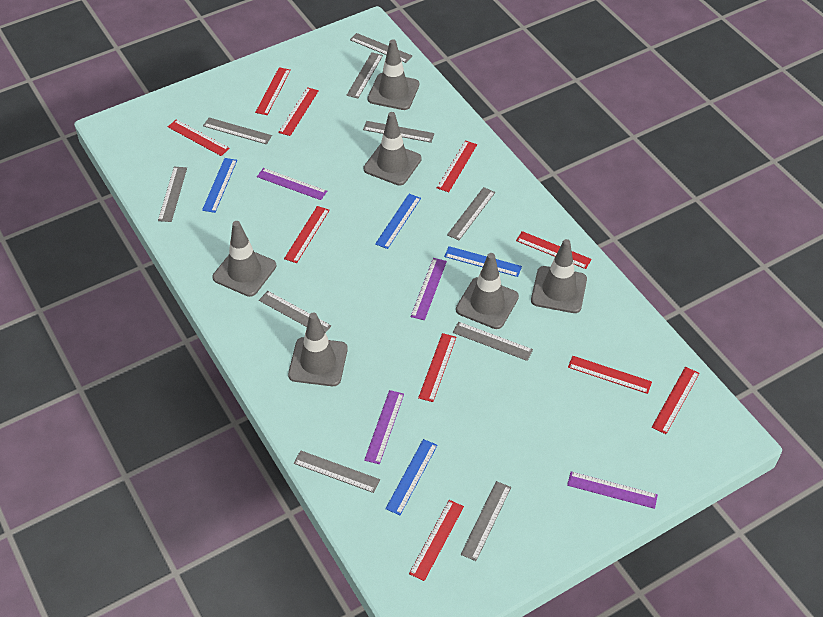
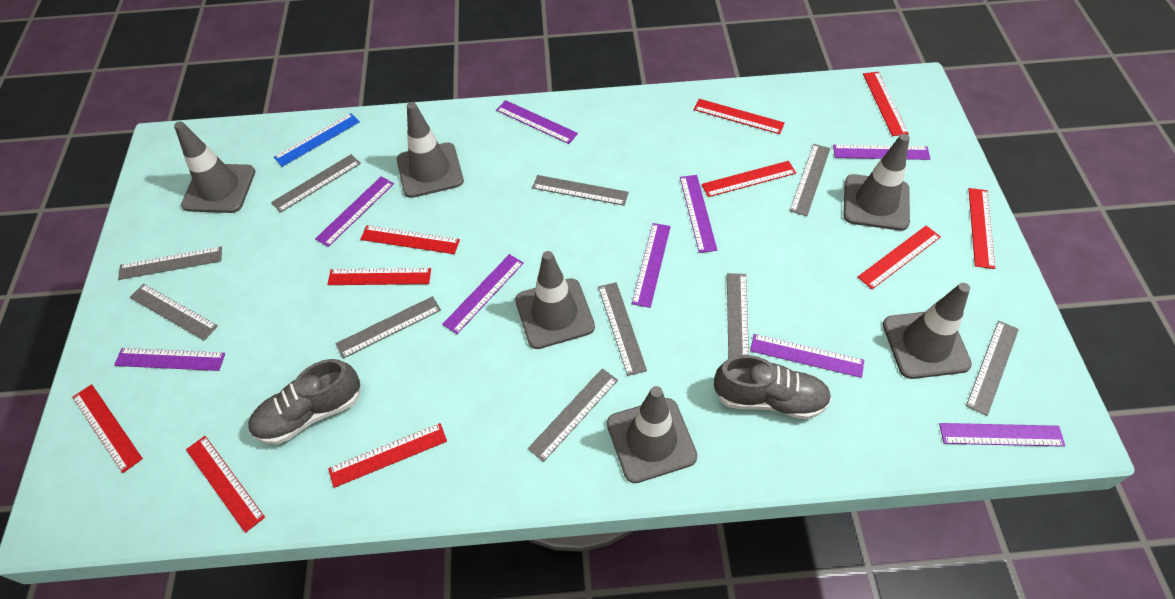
blue ruler: 4 -> 1
grey shoe: 0 -> 2
purple ruler: 4 -> 9

